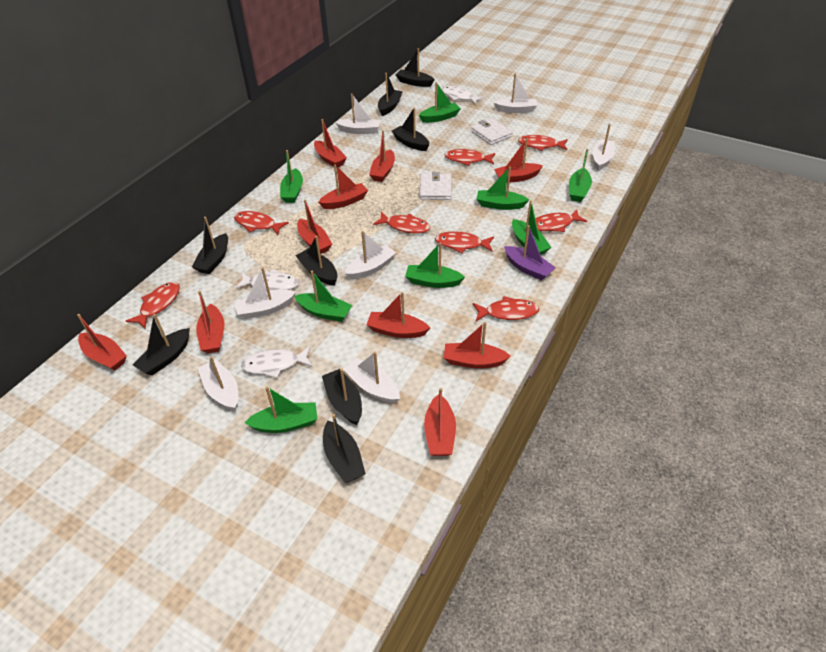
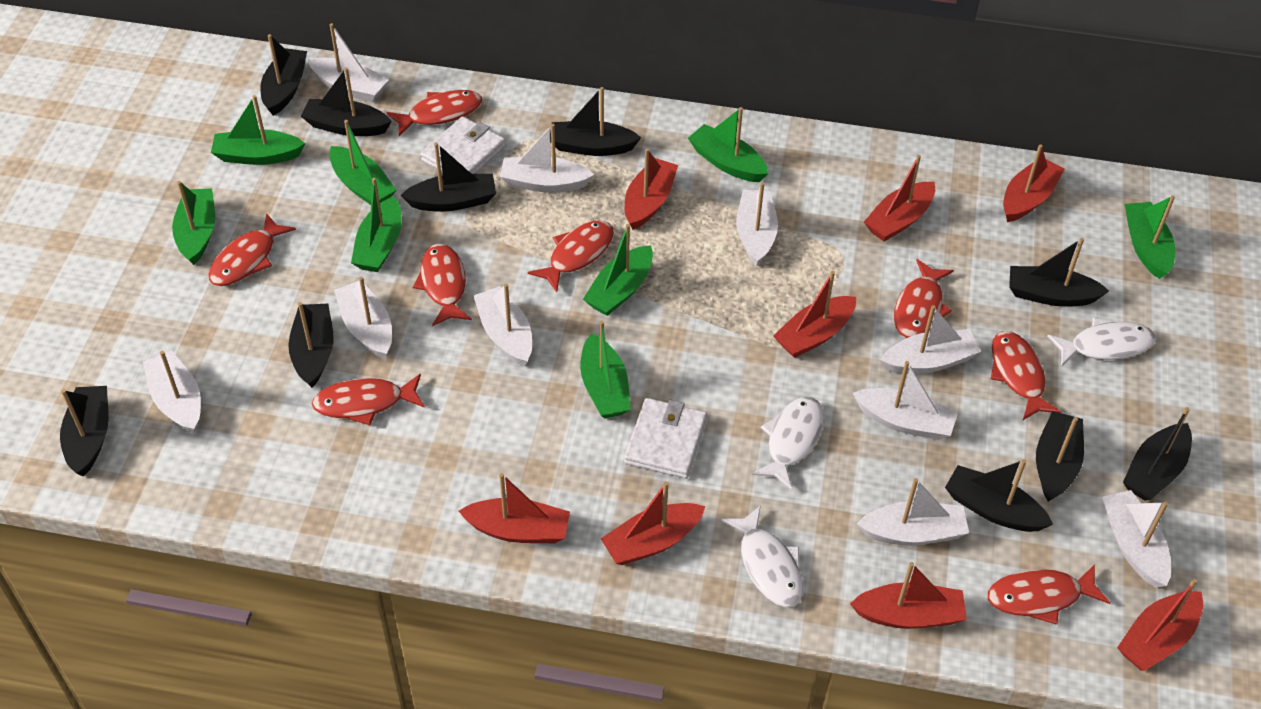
black boat: 8 -> 10
purple boat: 1 -> 0
red boat: 10 -> 8
white boat: 7 -> 10

